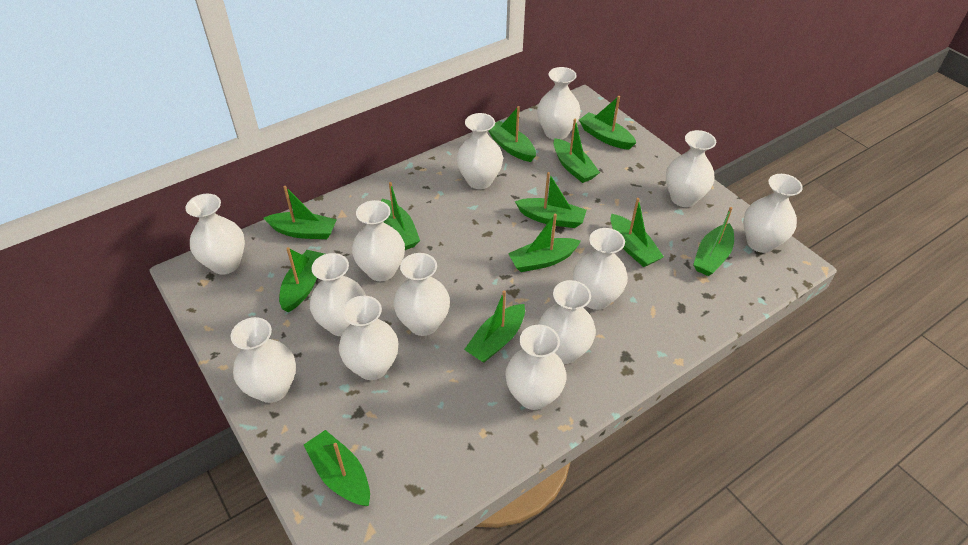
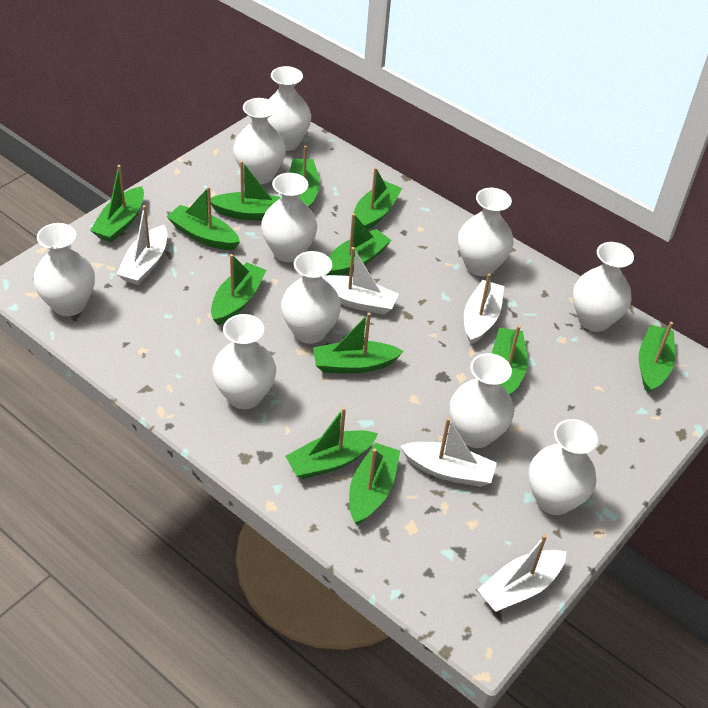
white boat: 0 -> 5
white vase: 13 -> 10

